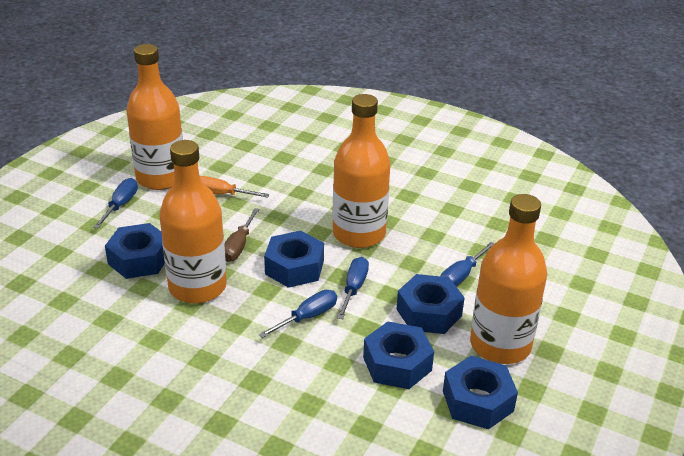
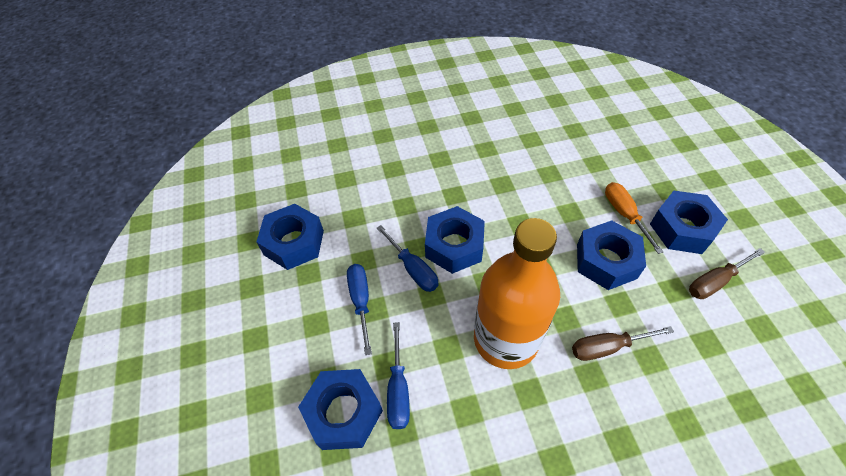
blue screwdriver: 4 -> 3
brown screwdriver: 1 -> 2
orange bottle: 4 -> 1

